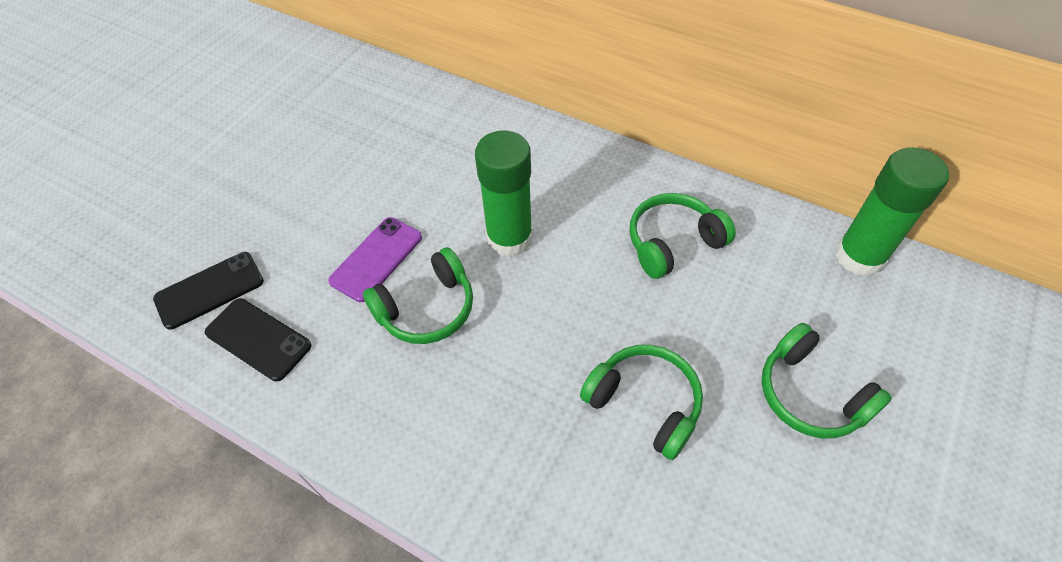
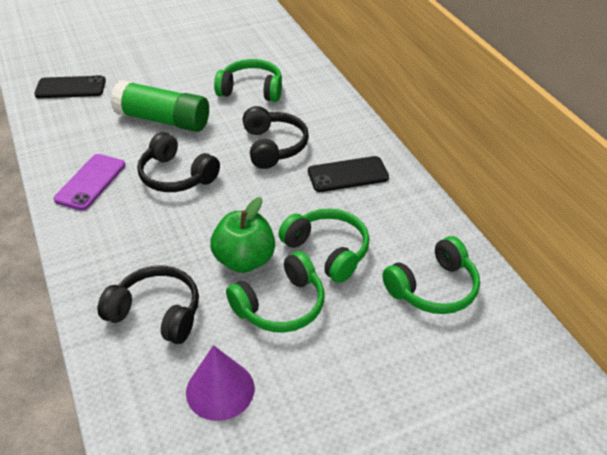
black headphones: 0 -> 3
green apple: 0 -> 1
green glue stick: 2 -> 1
purple cone: 0 -> 1

